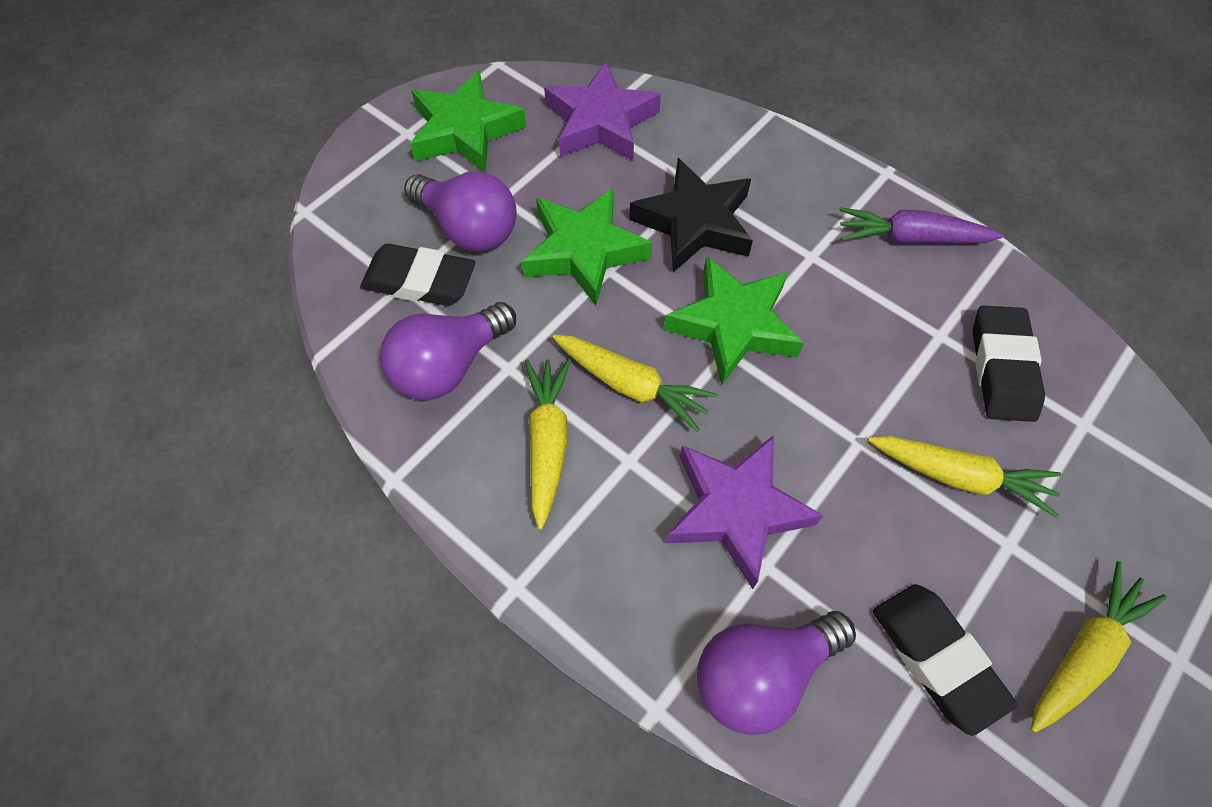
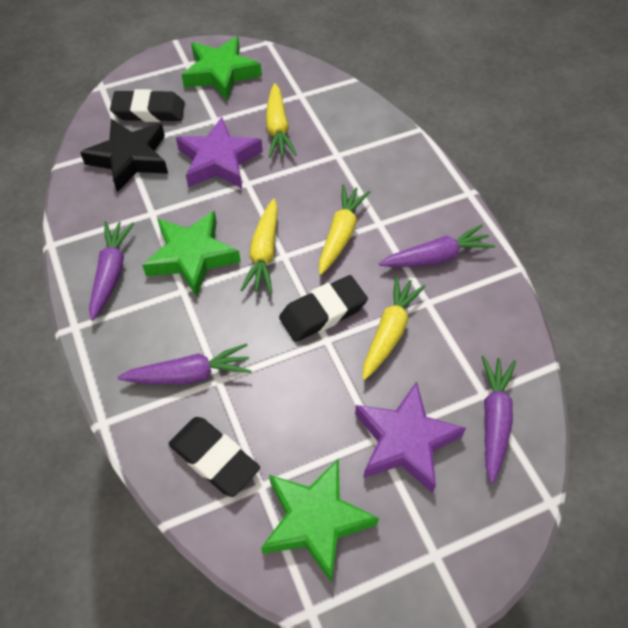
purple carrot: 1 -> 4
purple light bulb: 3 -> 0

